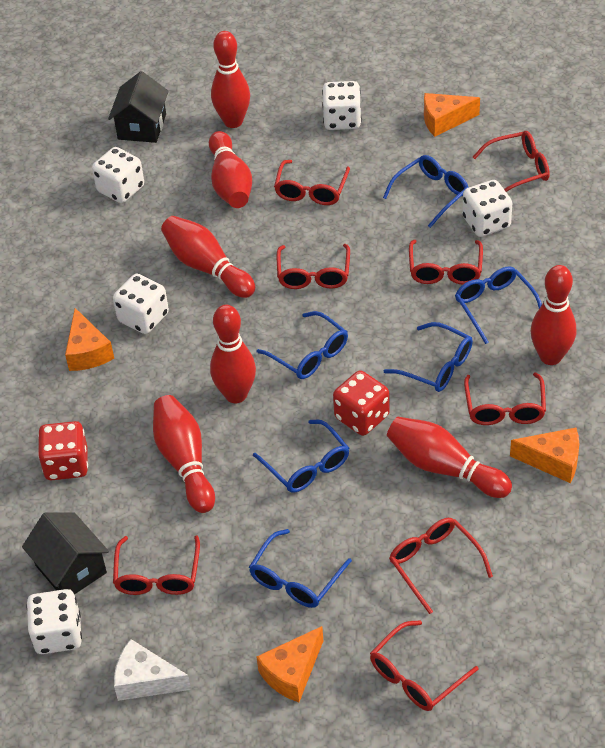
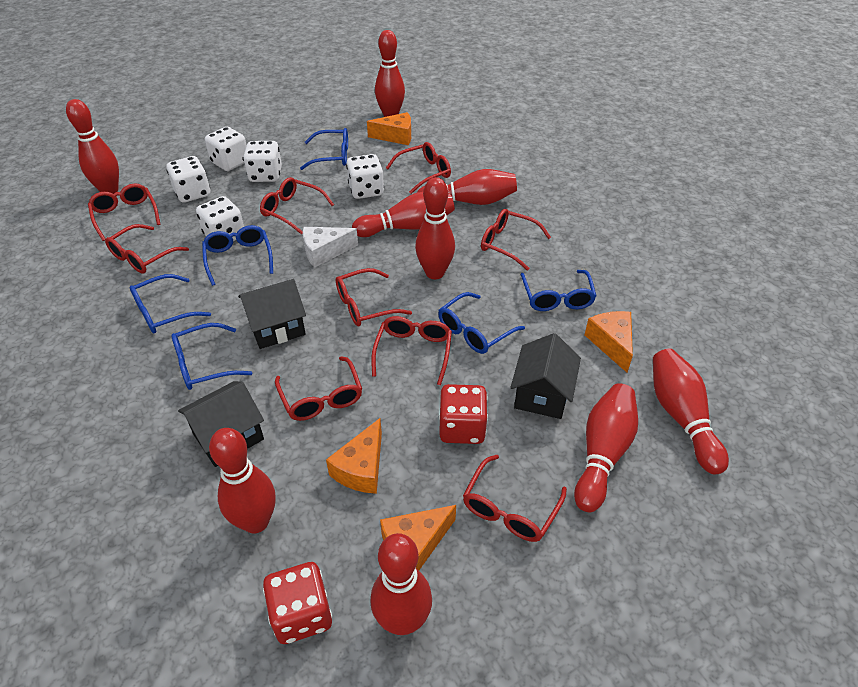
black house: 2 -> 3
red bowling pin: 7 -> 9
red glasses: 8 -> 9

